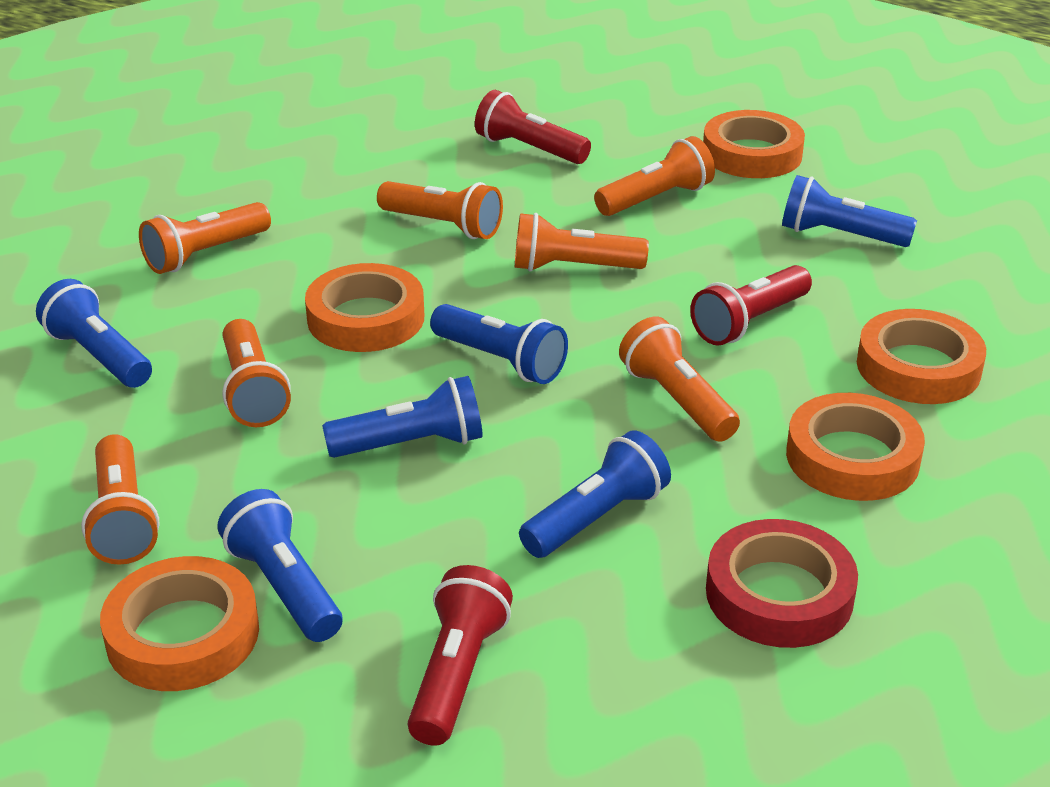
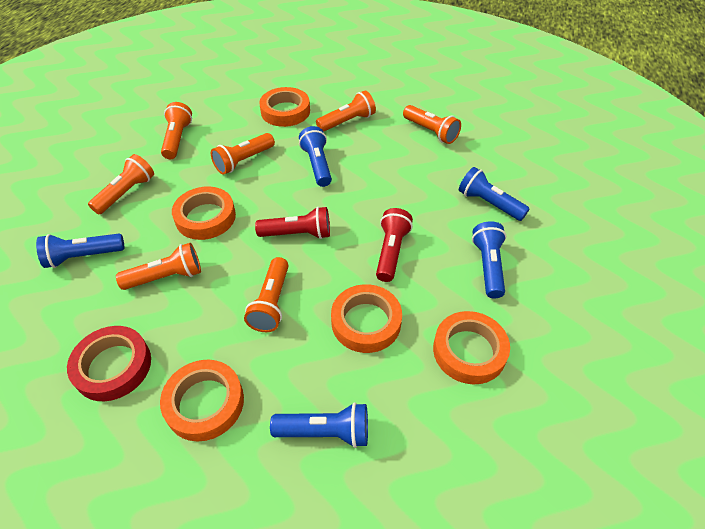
blue flashlight: 6 -> 5
red flashlight: 3 -> 2

